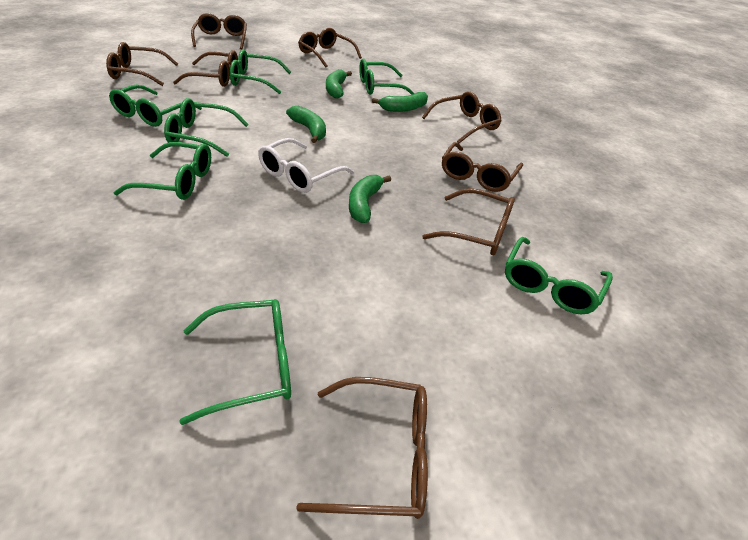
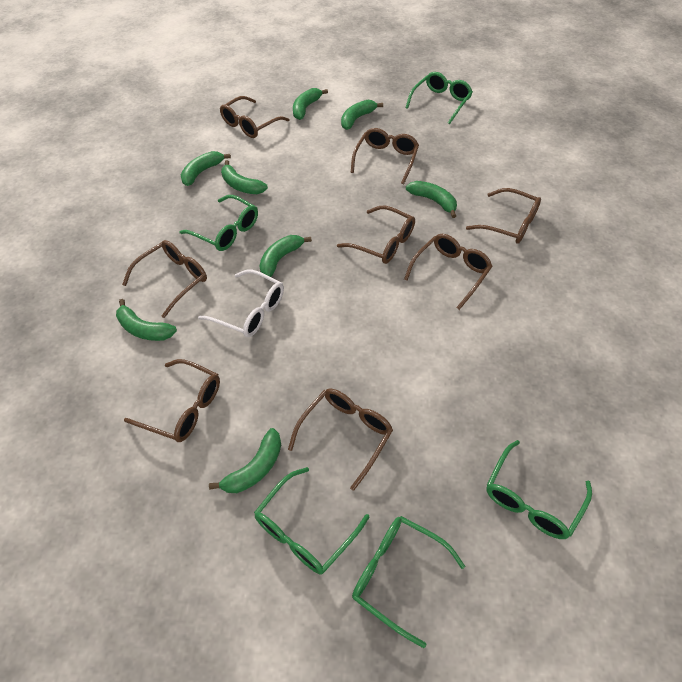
green banana: 4 -> 8
green glasses: 7 -> 5

